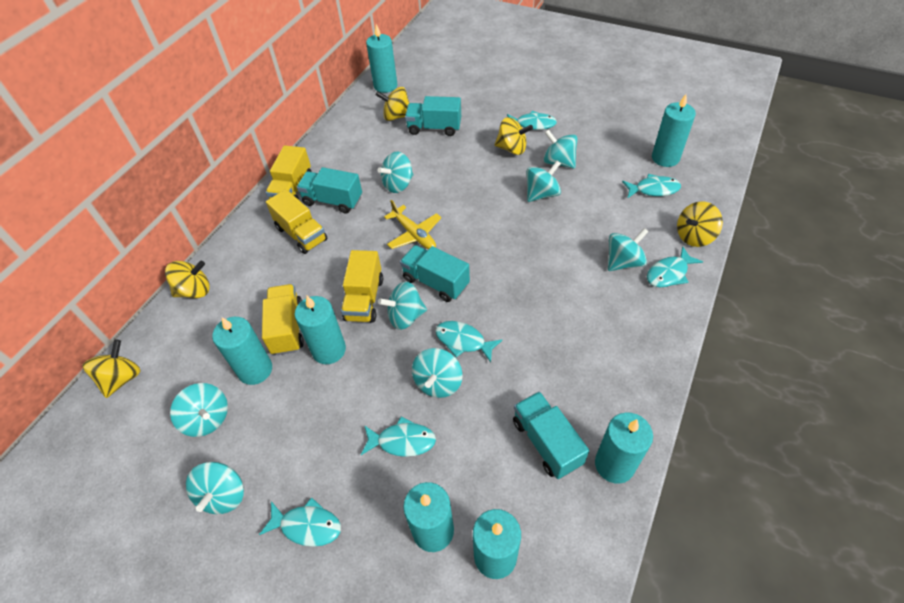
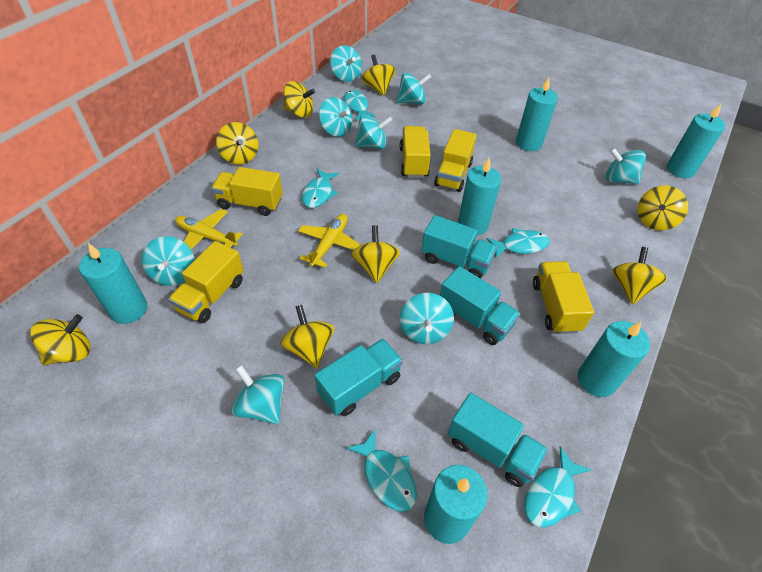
turquoise candle: 7 -> 6
turquoise fish: 6 -> 5
yellow plane: 1 -> 2
yellow spinning top: 5 -> 8
yellow truck: 4 -> 5

